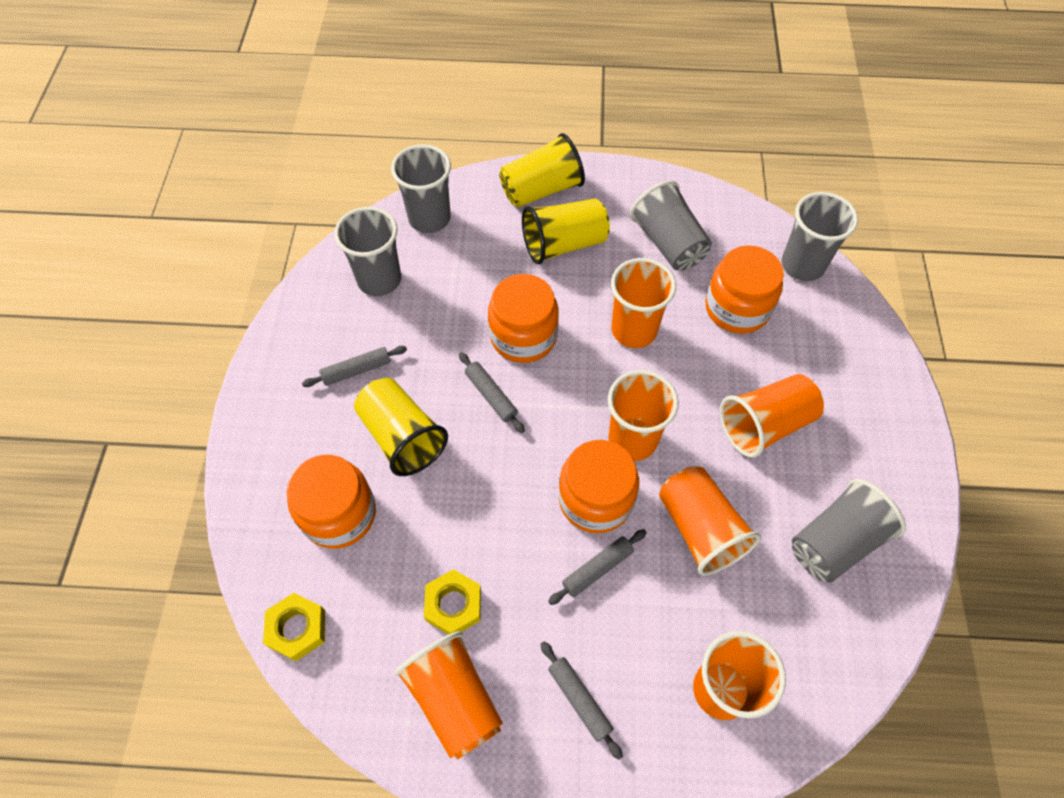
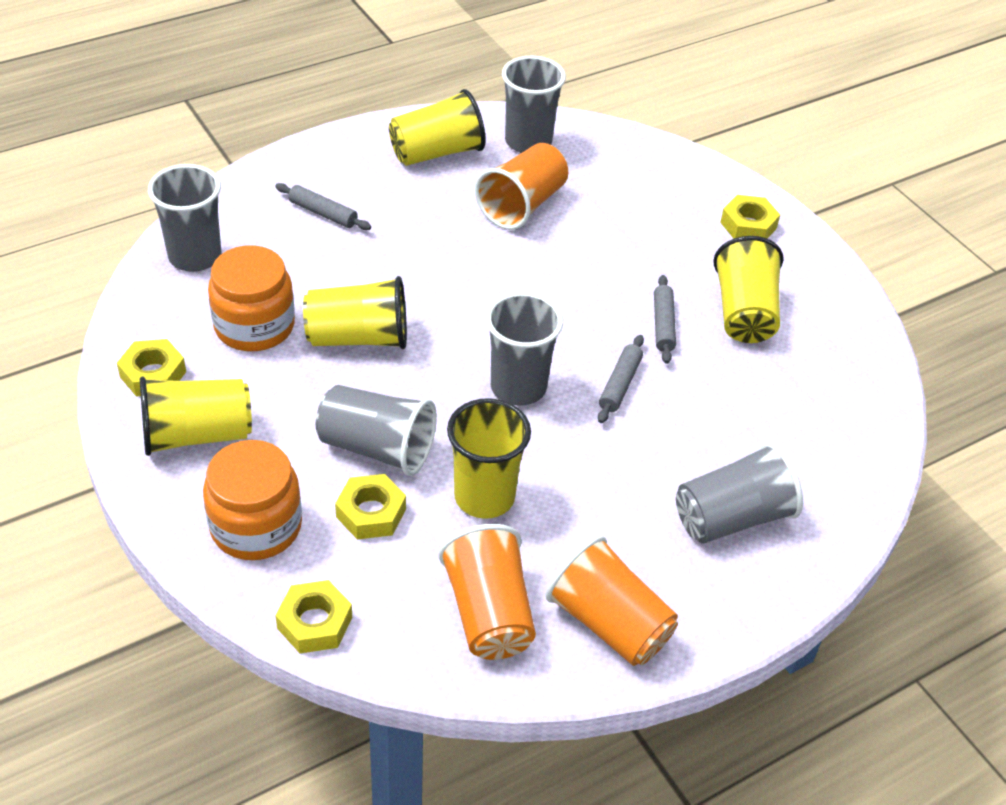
grey rolling pin: 4 -> 3
orange cup: 6 -> 3
orange jar: 4 -> 2
yellow cup: 3 -> 5
yellow nut: 2 -> 4

